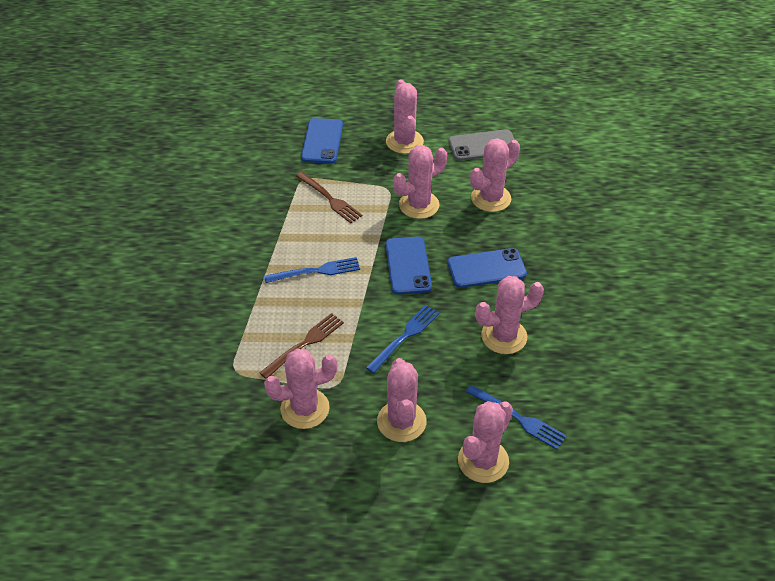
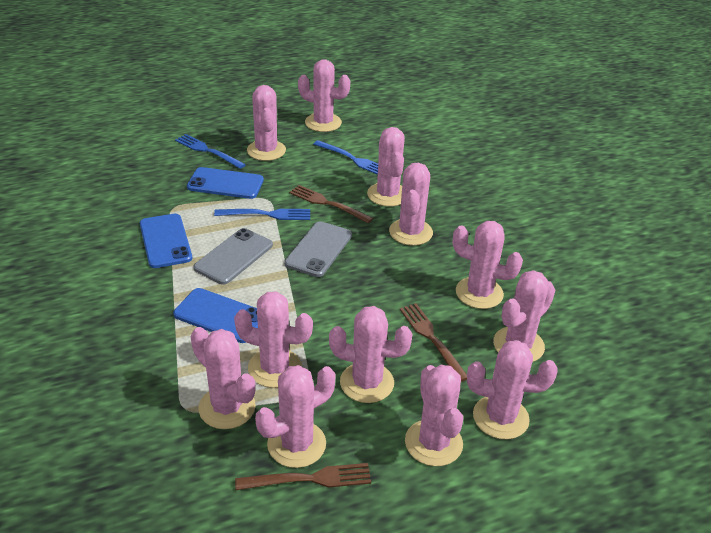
brown fork: 2 -> 3
grey phone: 1 -> 2
pink cactus: 7 -> 12

